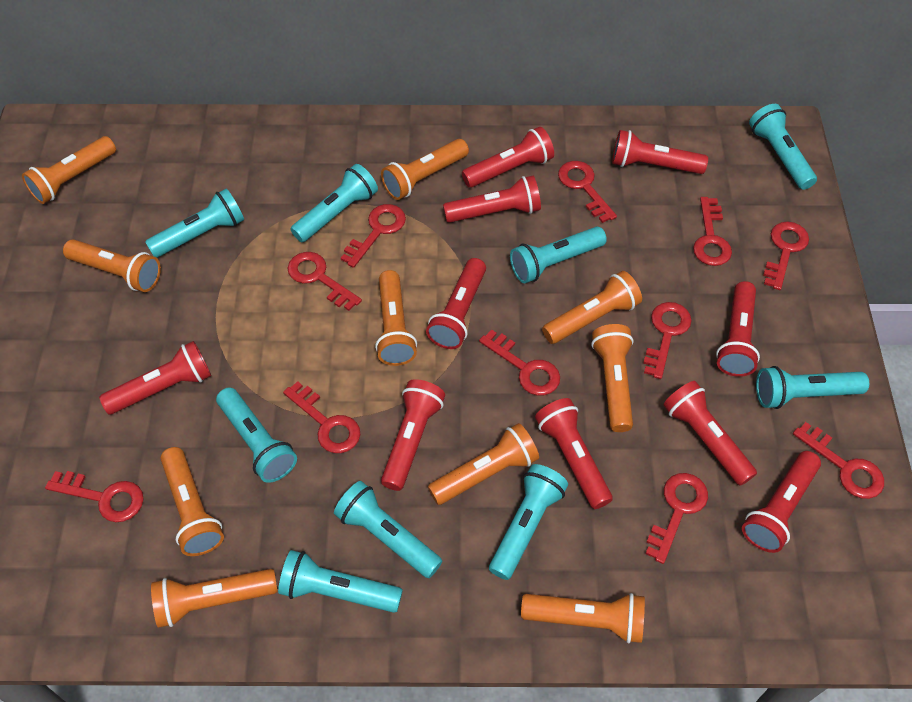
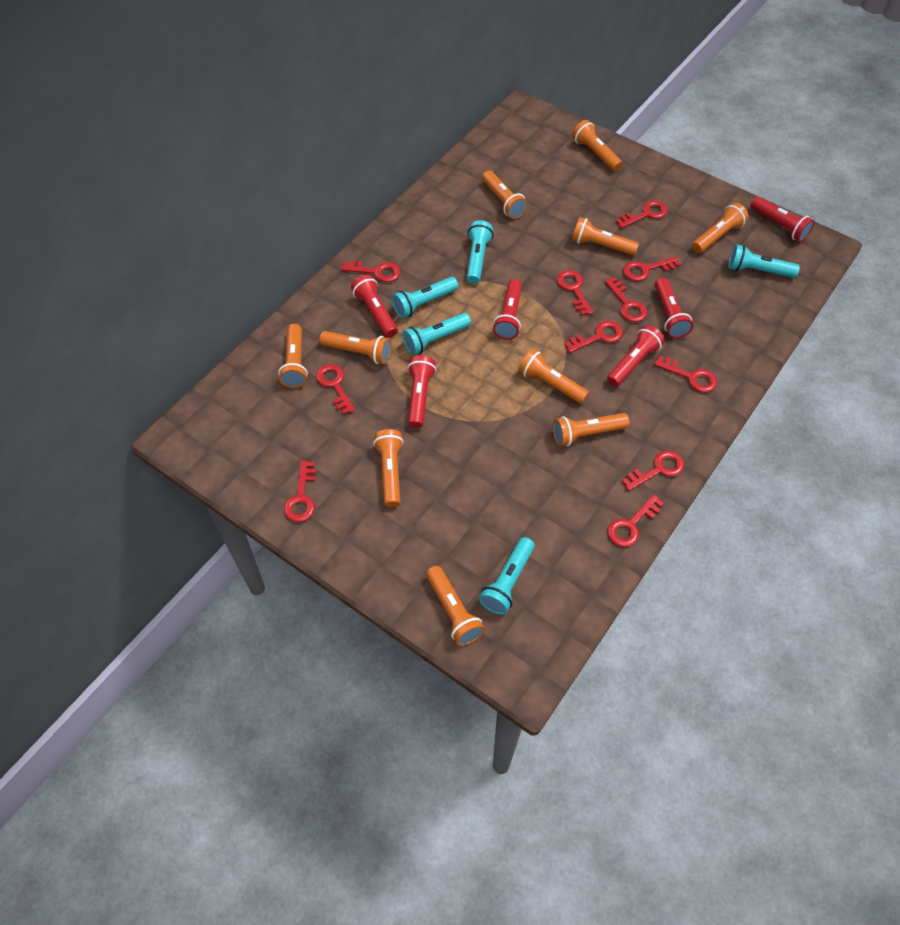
red flashlight: 10 -> 6
turquoise flashlight: 9 -> 5

